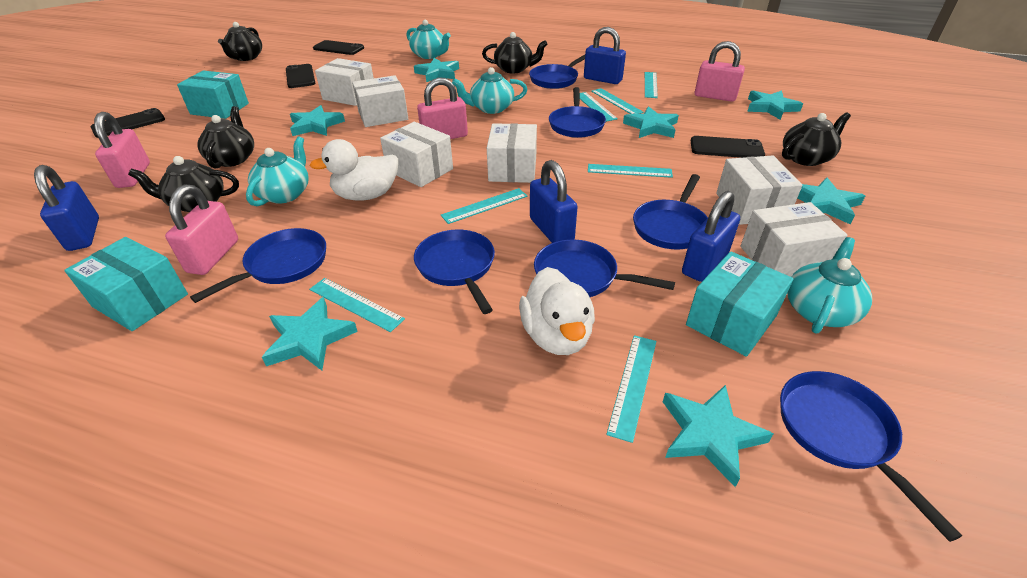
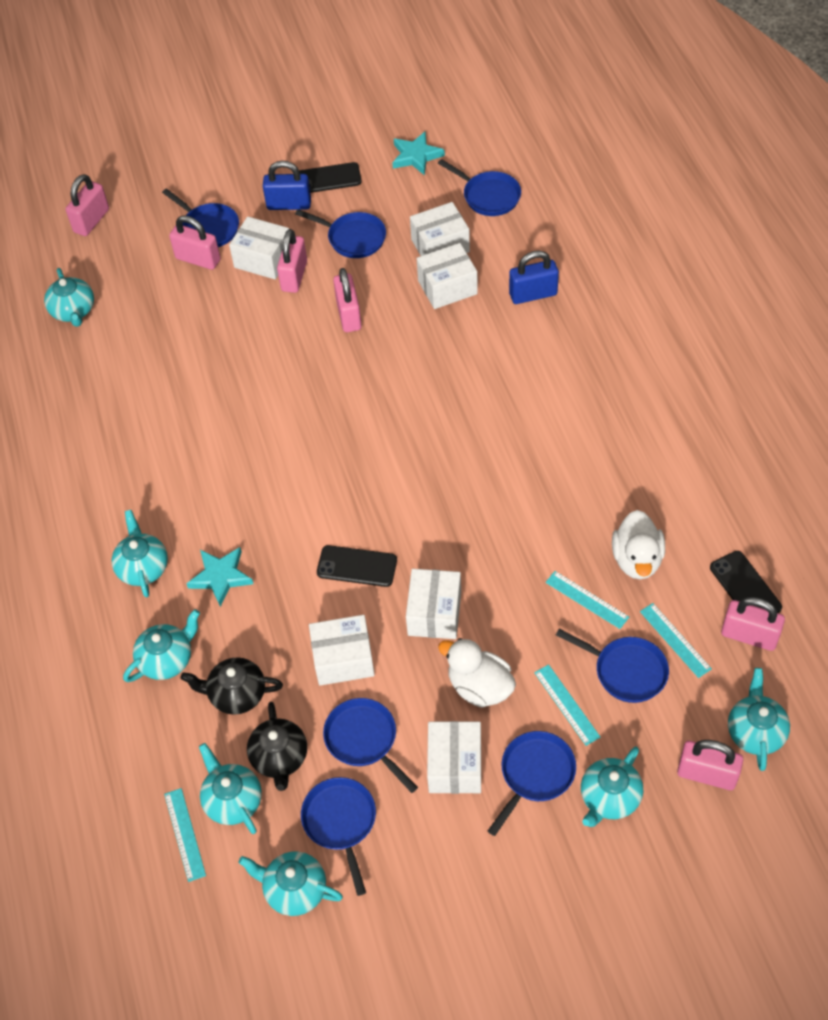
black phone: 4 -> 3
black teapot: 5 -> 2
blue padlock: 4 -> 2
pink padlock: 4 -> 6
turquoise box: 3 -> 0
turquoise ruler: 7 -> 4
turquoise star: 7 -> 2
turquoise teapot: 4 -> 7

